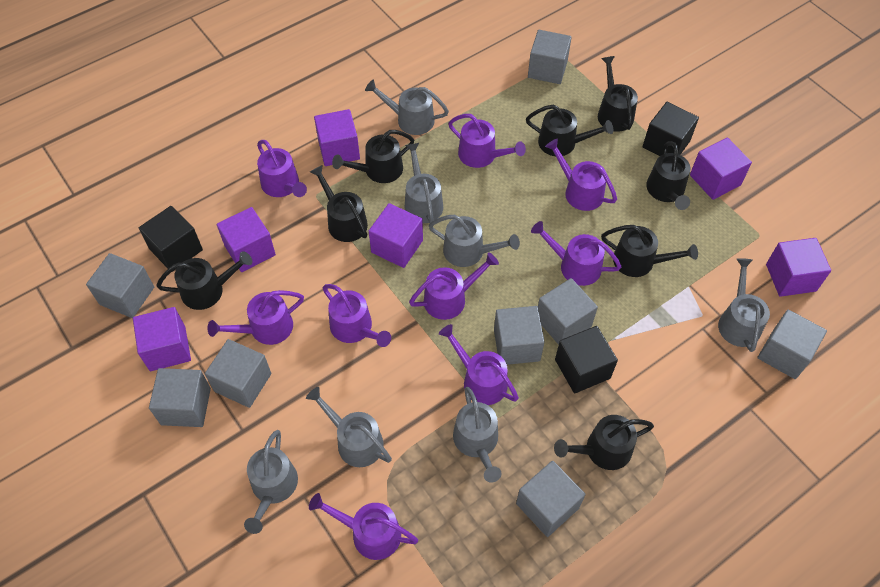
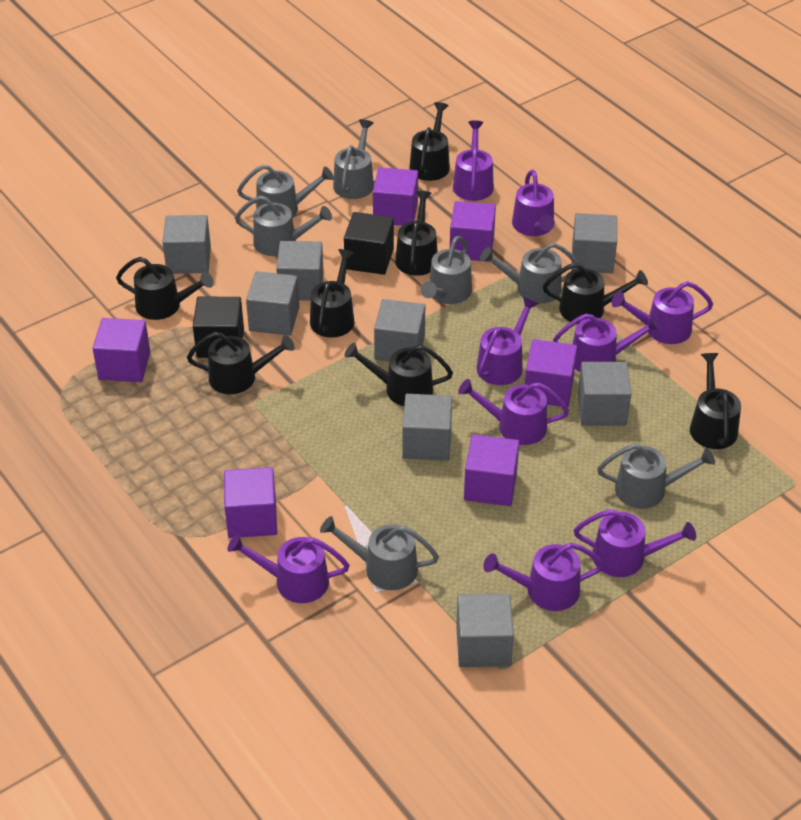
black cube: 3 -> 2

